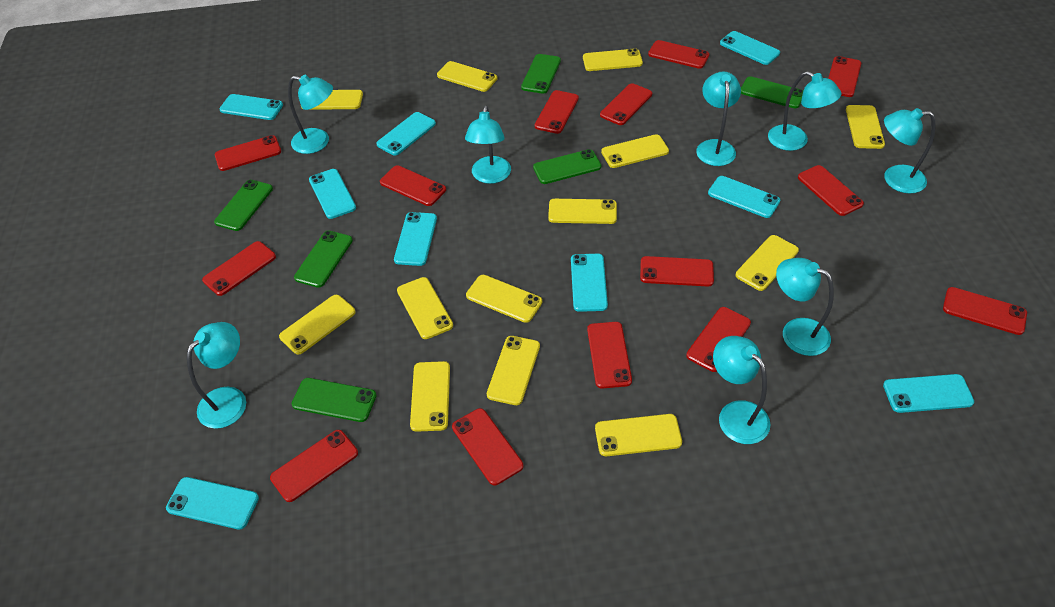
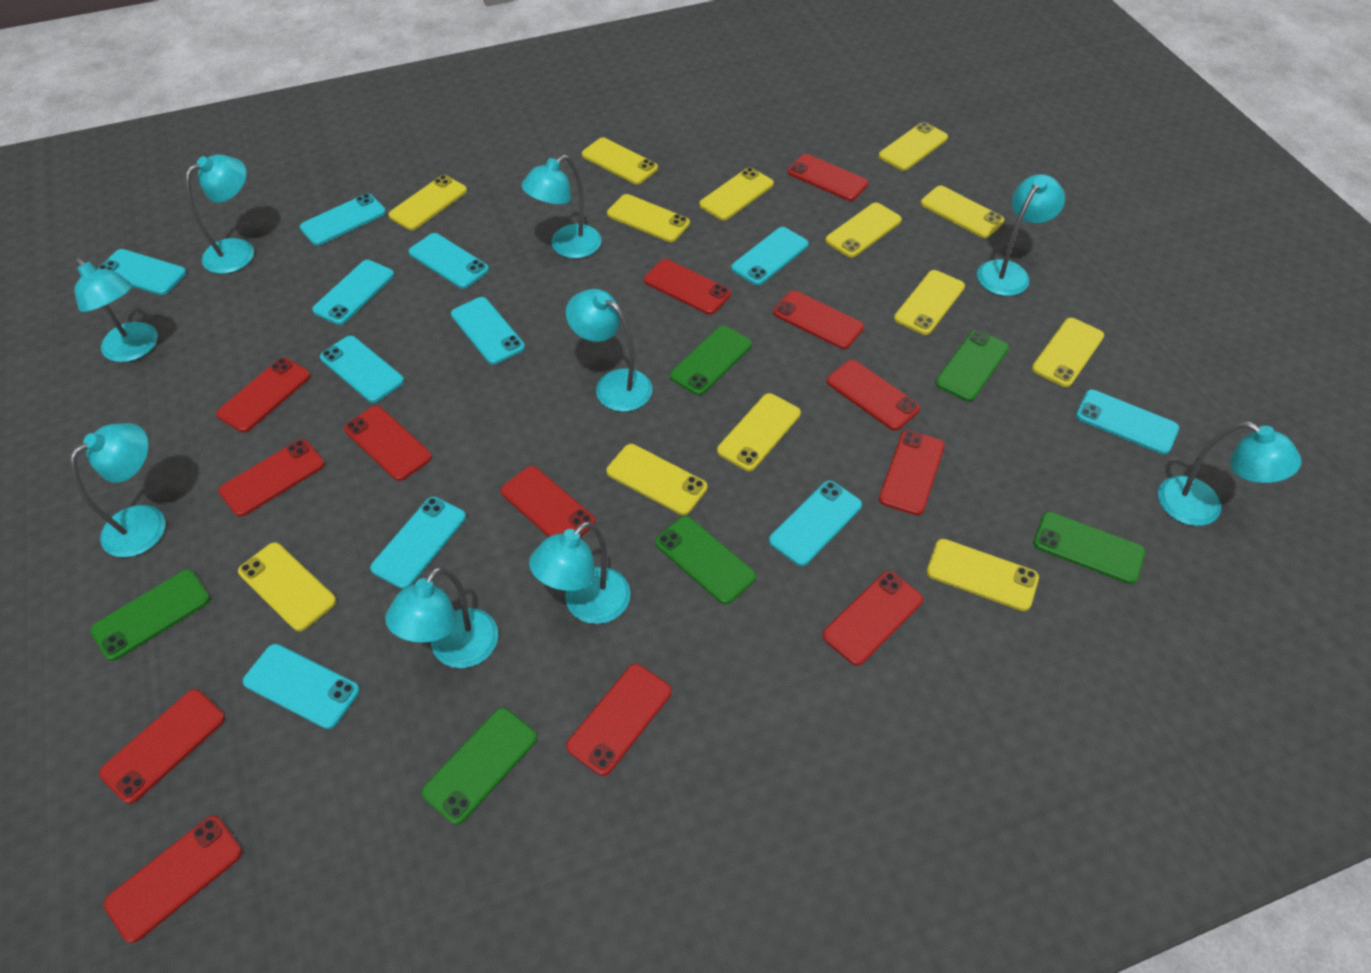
red phone: 14 -> 13
turquoise lamp: 8 -> 9
turquoise phone: 9 -> 11

